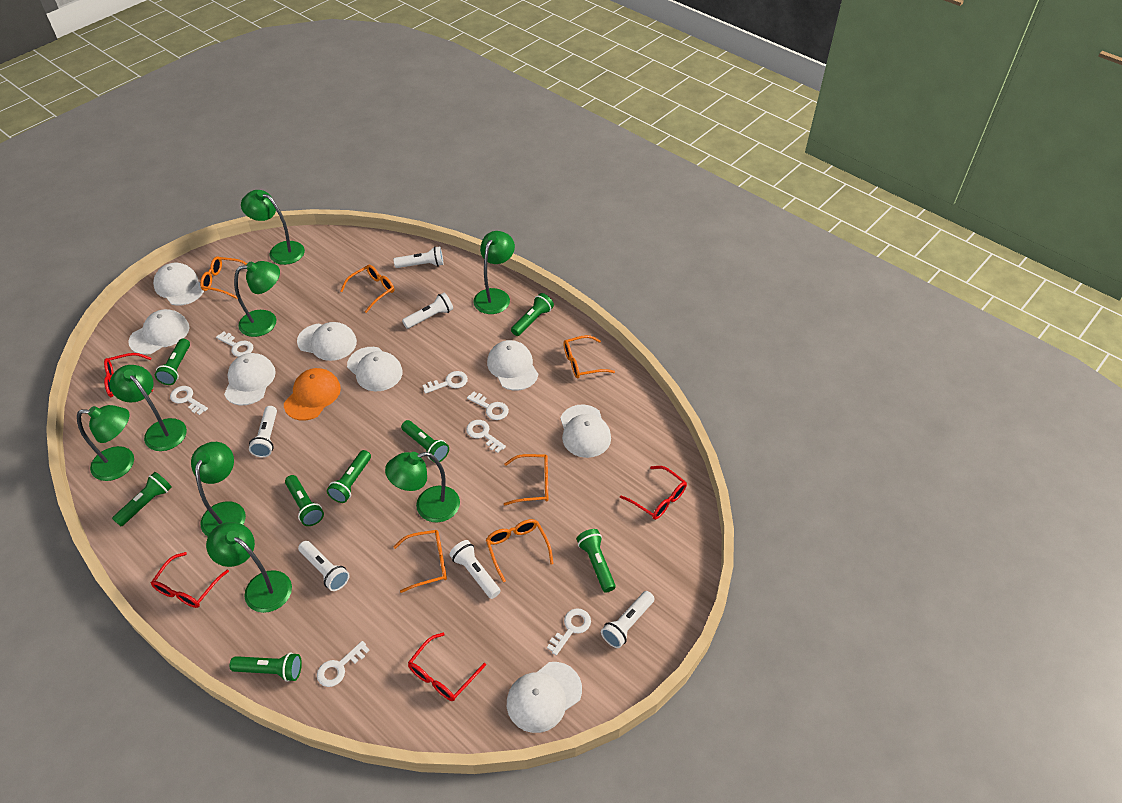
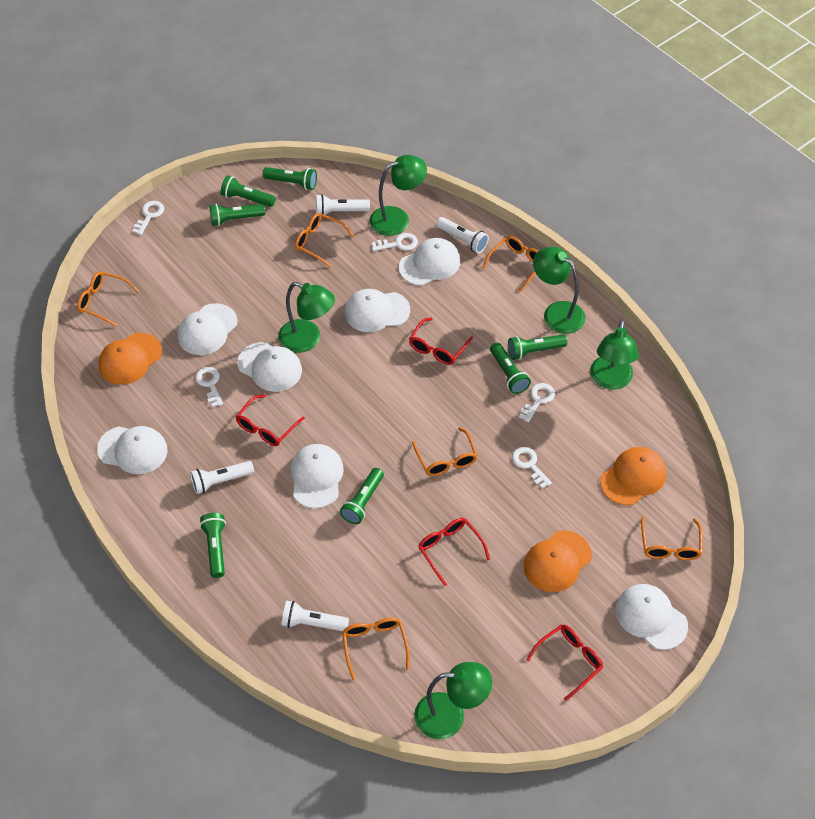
green flashlight: 8 -> 7
green lamp: 8 -> 5
orange cap: 1 -> 3
white cap: 8 -> 7
white flashlight: 6 -> 4
white key: 7 -> 5

